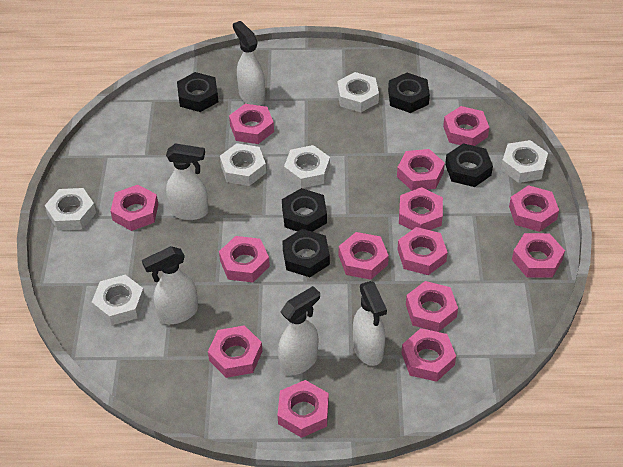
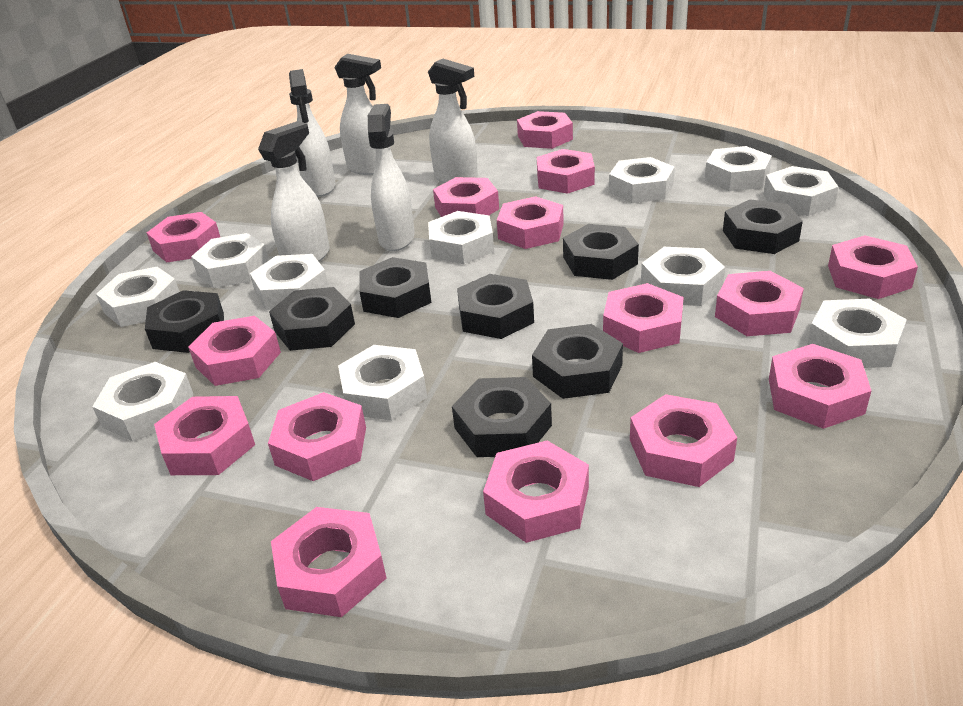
black nut: 5 -> 8
pink nut: 14 -> 15
white nut: 6 -> 11

